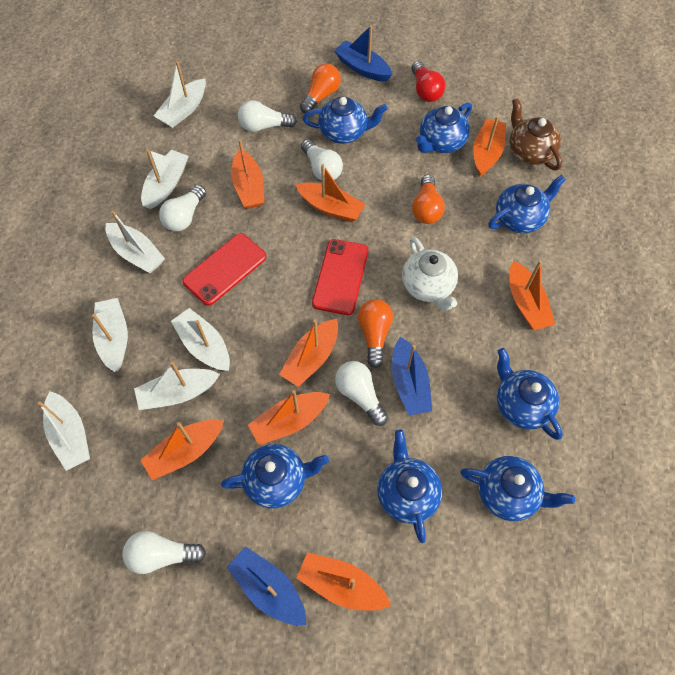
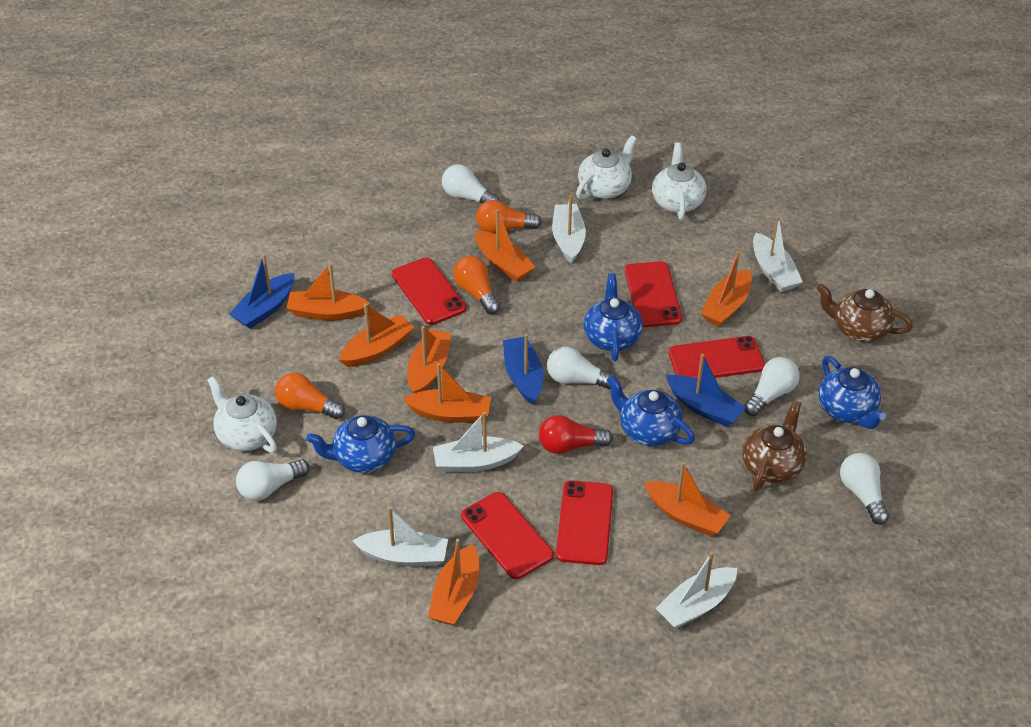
blue teapot: 7 -> 4
brown teapot: 1 -> 2
red phone: 2 -> 5
white boat: 7 -> 5
white teapot: 1 -> 3

